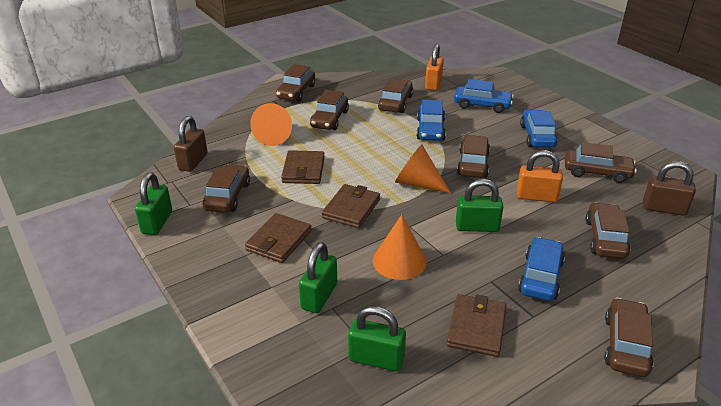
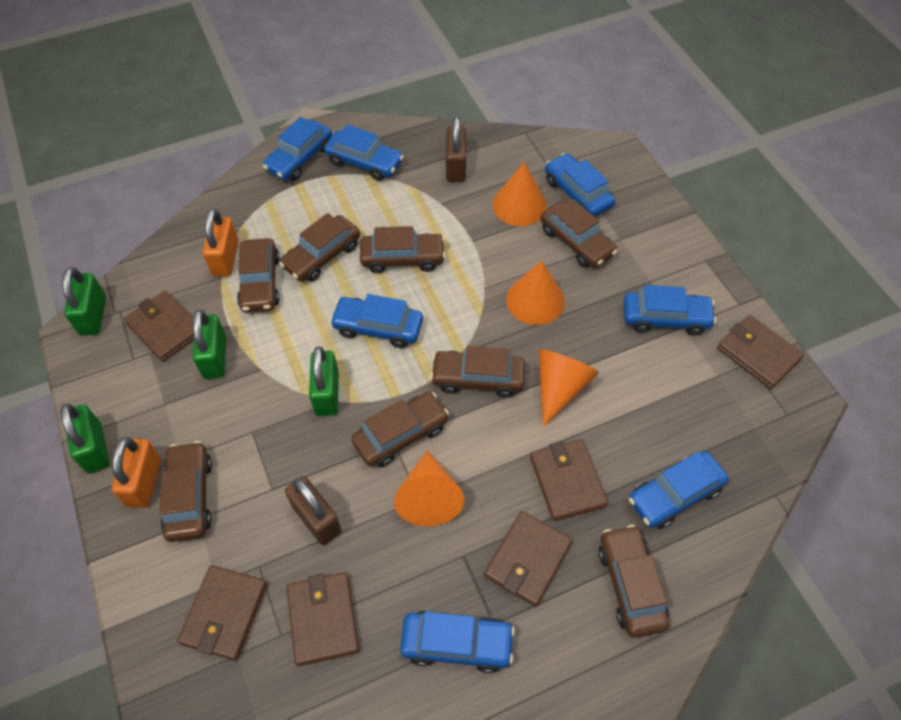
blue car: 4 -> 7
brown wallet: 4 -> 6
orange cone: 3 -> 4

